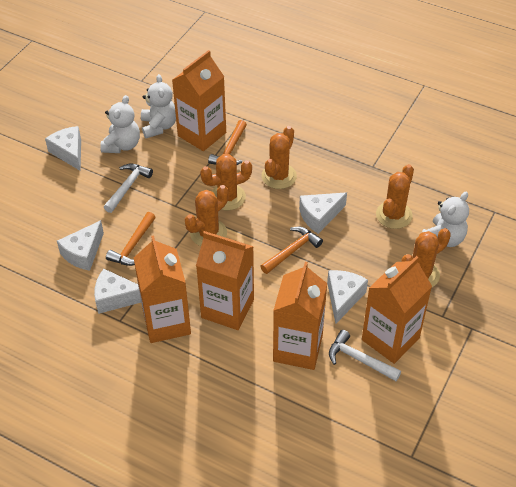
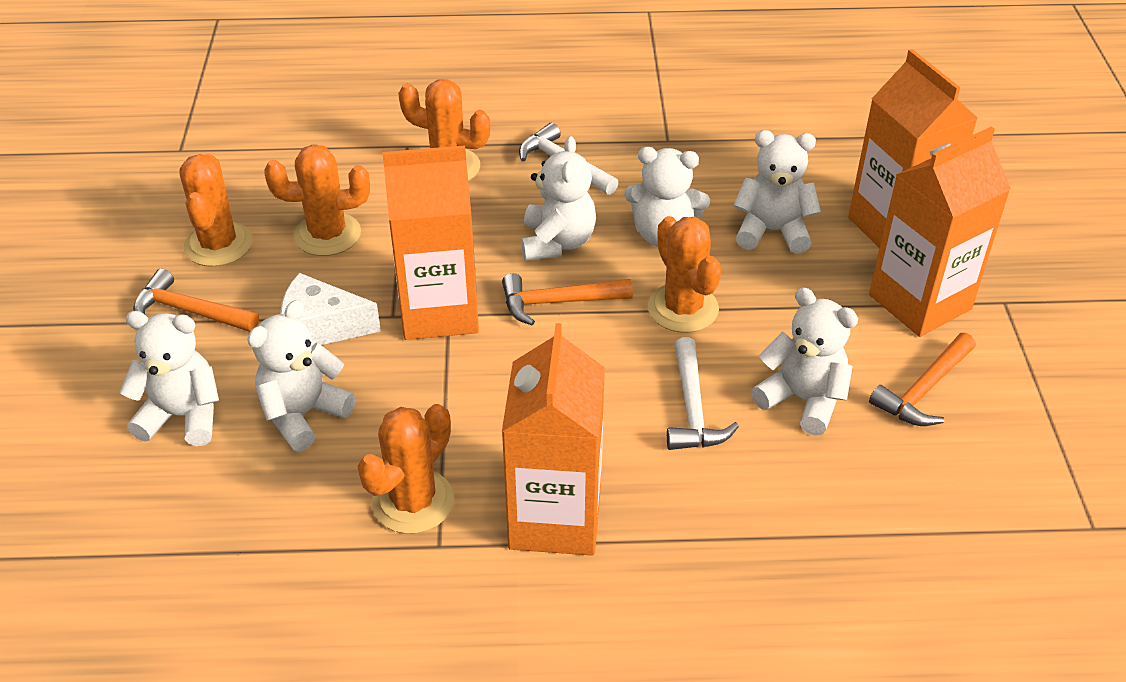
orange carton: 5 -> 4
white cheese: 5 -> 1
white teddy bear: 3 -> 6

